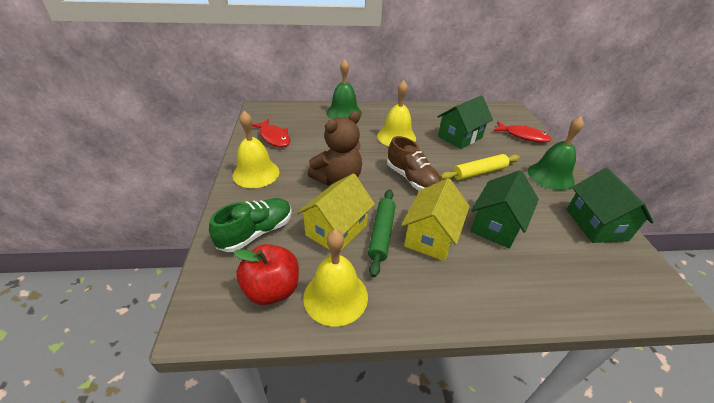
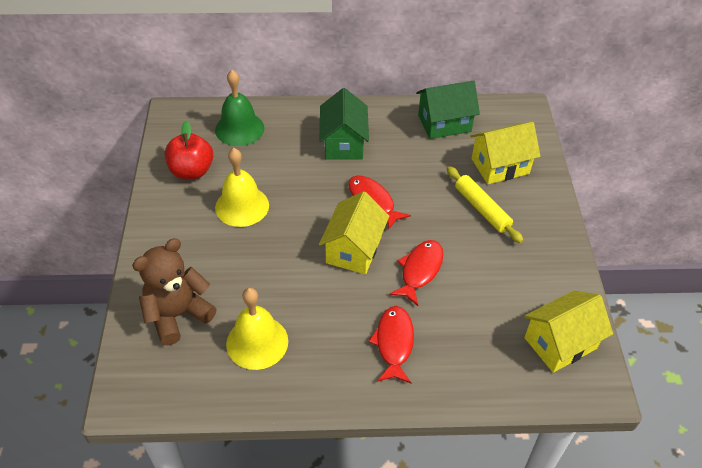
brown shoe: 1 -> 0
green bell: 2 -> 1
green house: 3 -> 2
green rolling pin: 1 -> 0
green shoe: 1 -> 0
red fish: 2 -> 3
yellow bell: 3 -> 2
yellow house: 2 -> 3

